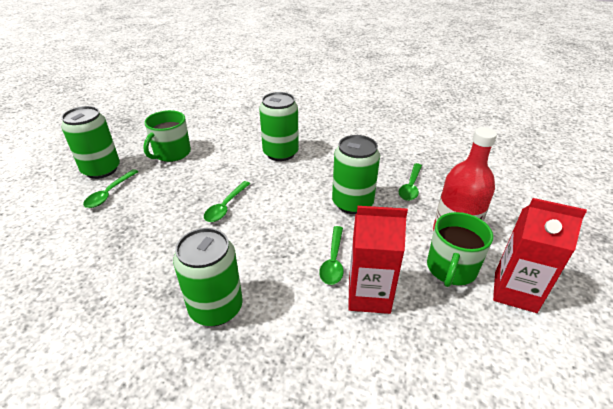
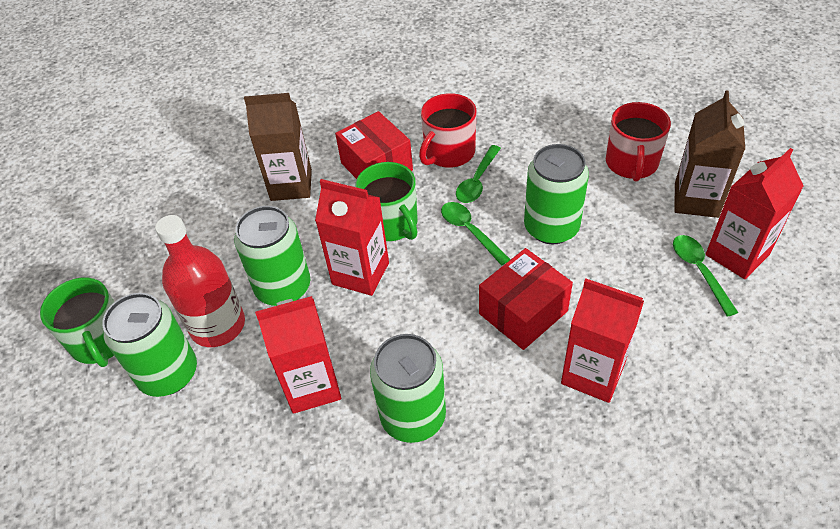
brown carton: 0 -> 2
green spoon: 4 -> 3
red box: 0 -> 2
red carton: 2 -> 4
red mug: 0 -> 2

